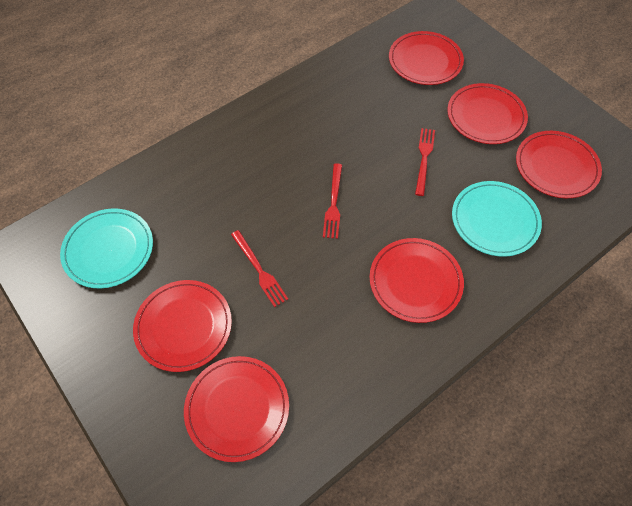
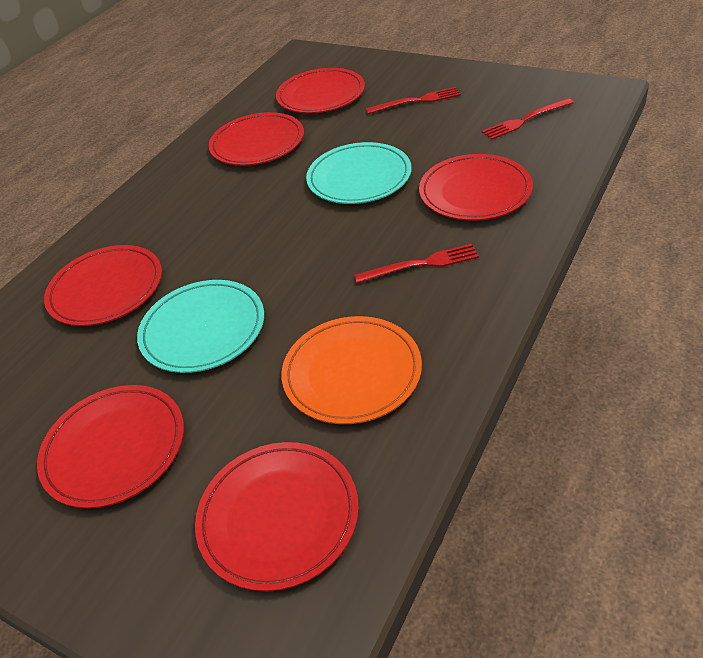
orange plate: 0 -> 1

